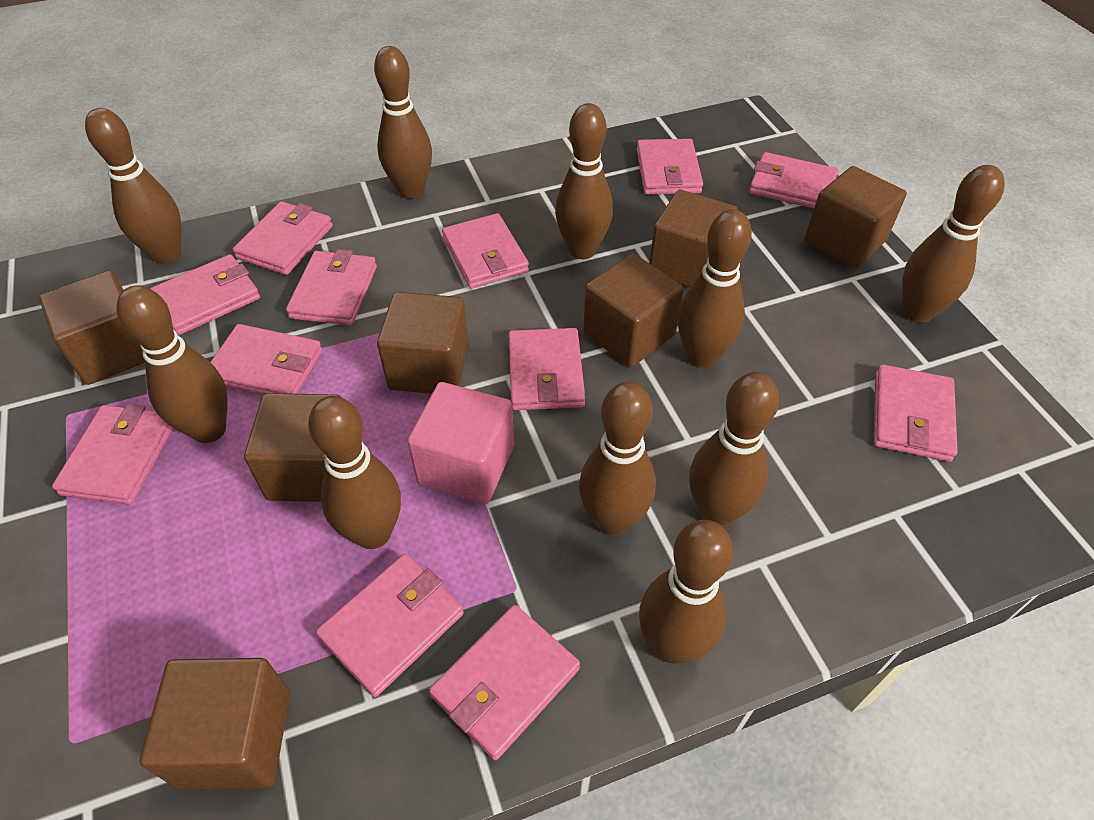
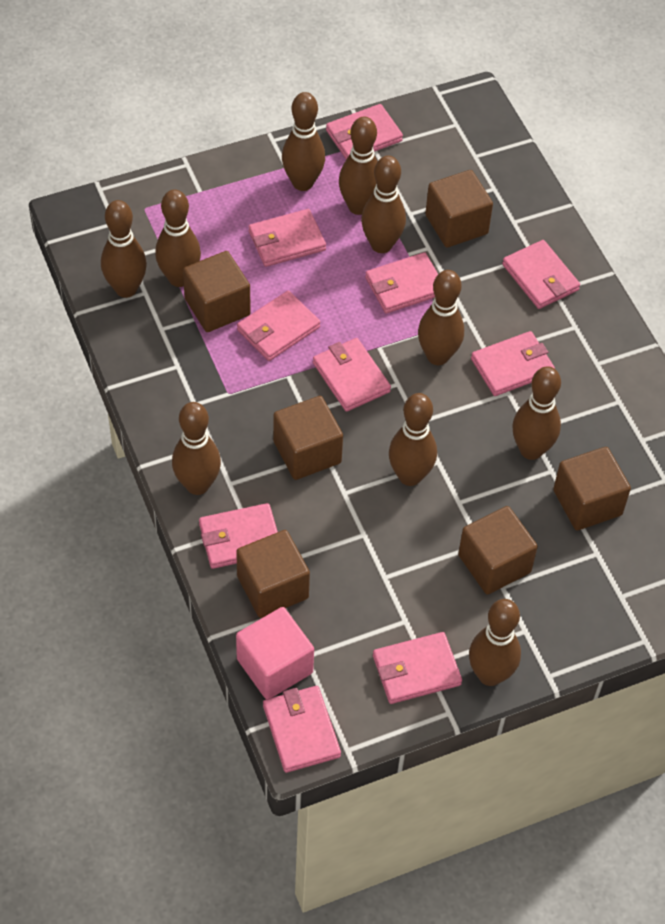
brown cube: 7 -> 6
pink wallet: 12 -> 10

